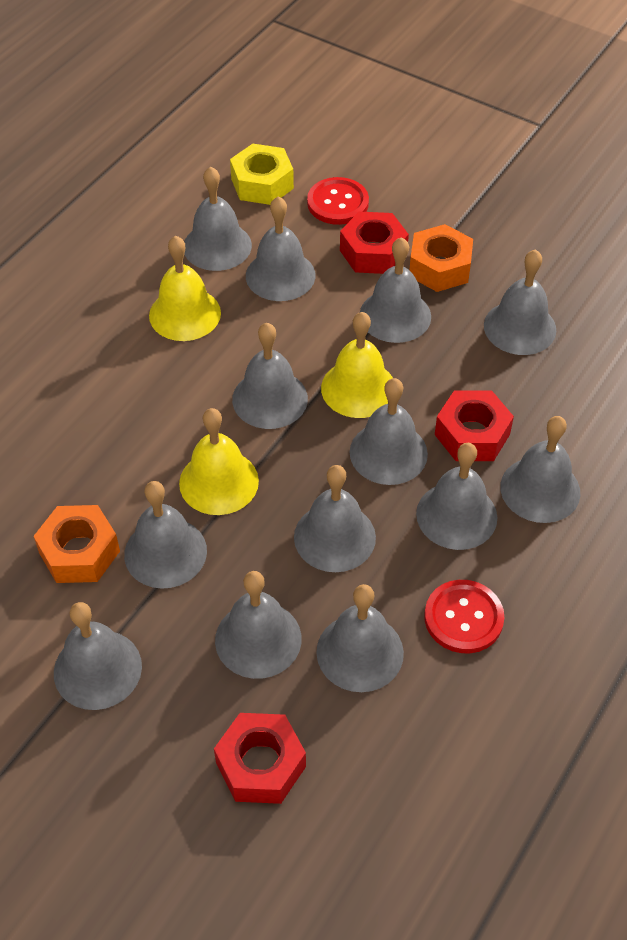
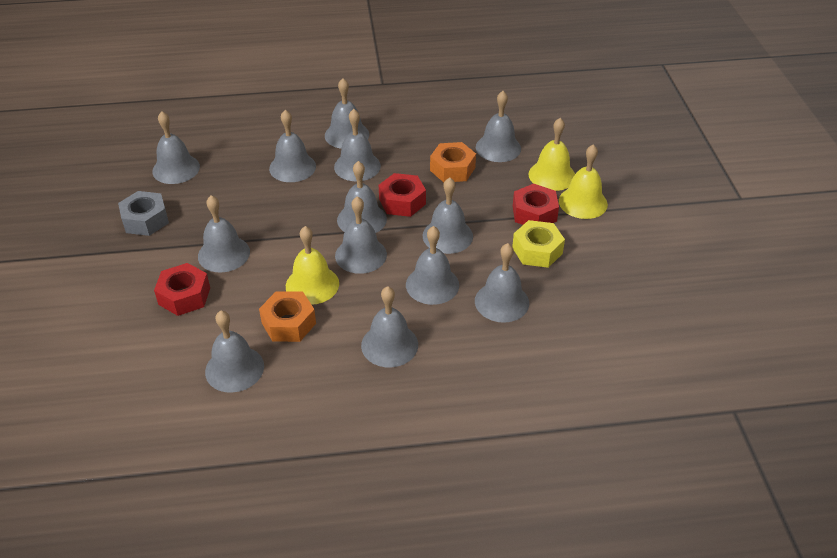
grey nut: 0 -> 1
red button: 2 -> 0

